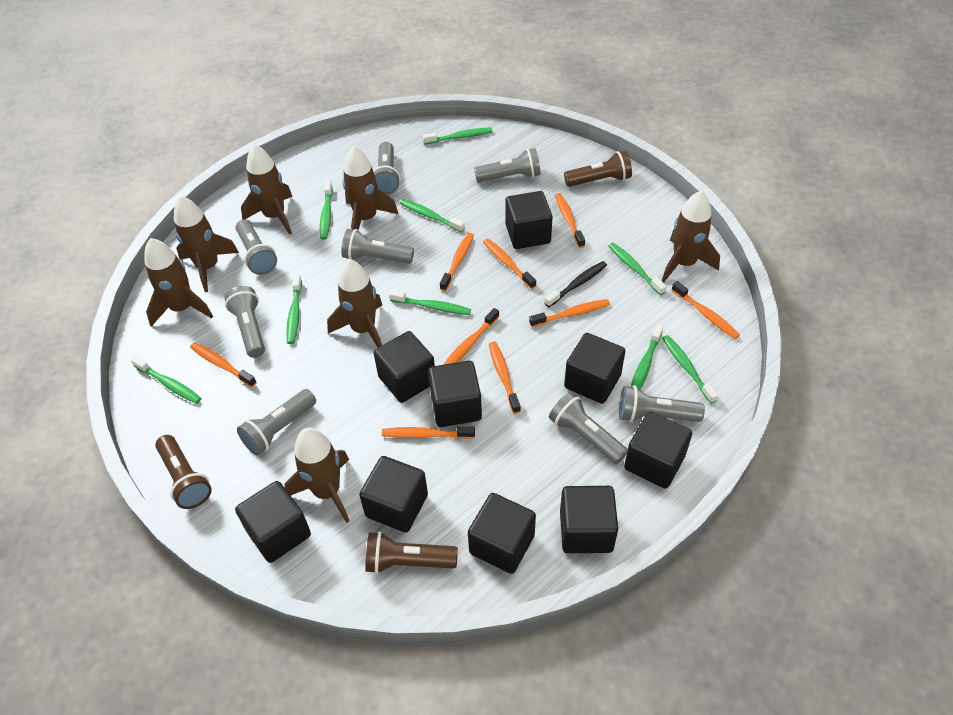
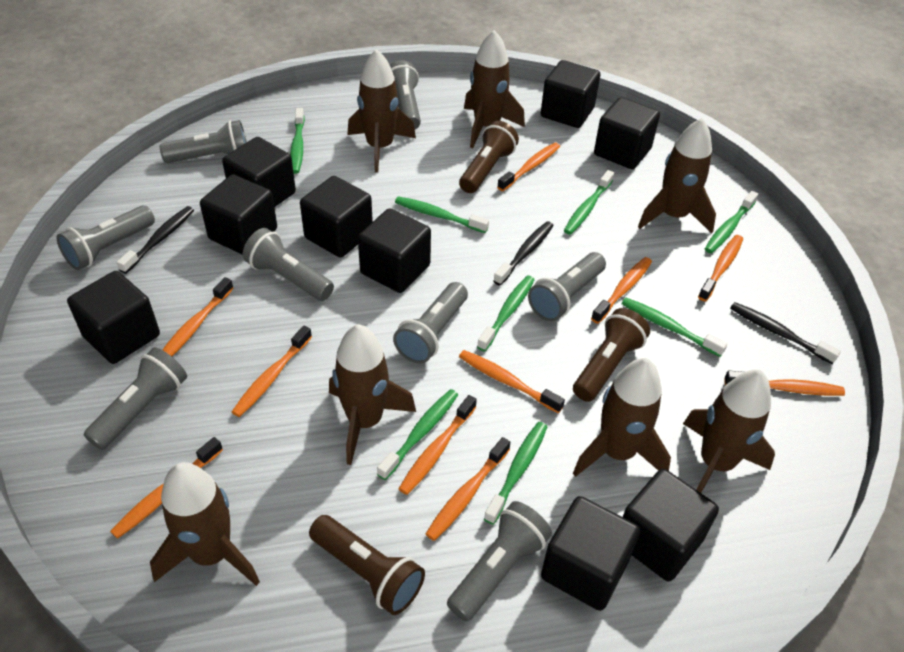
black toothbrush: 1 -> 3
green toothbrush: 9 -> 8
orange toothbrush: 9 -> 10

